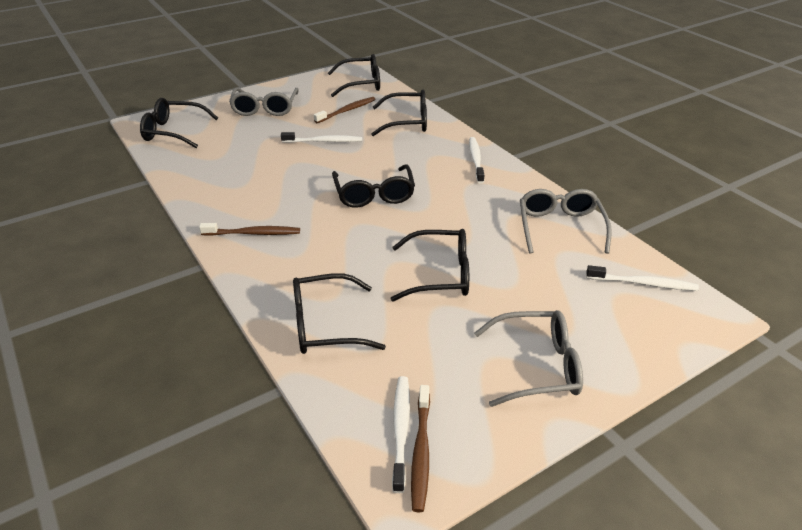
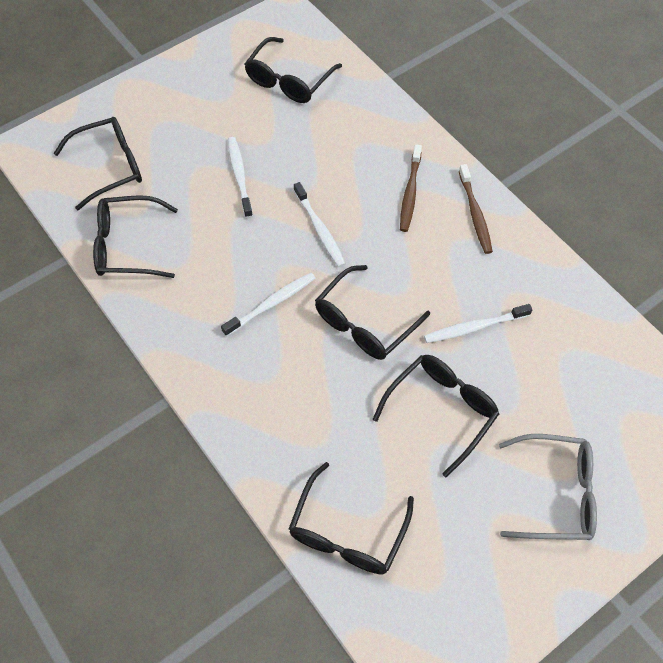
brown toothbrush: 3 -> 2
grey glasses: 3 -> 1

